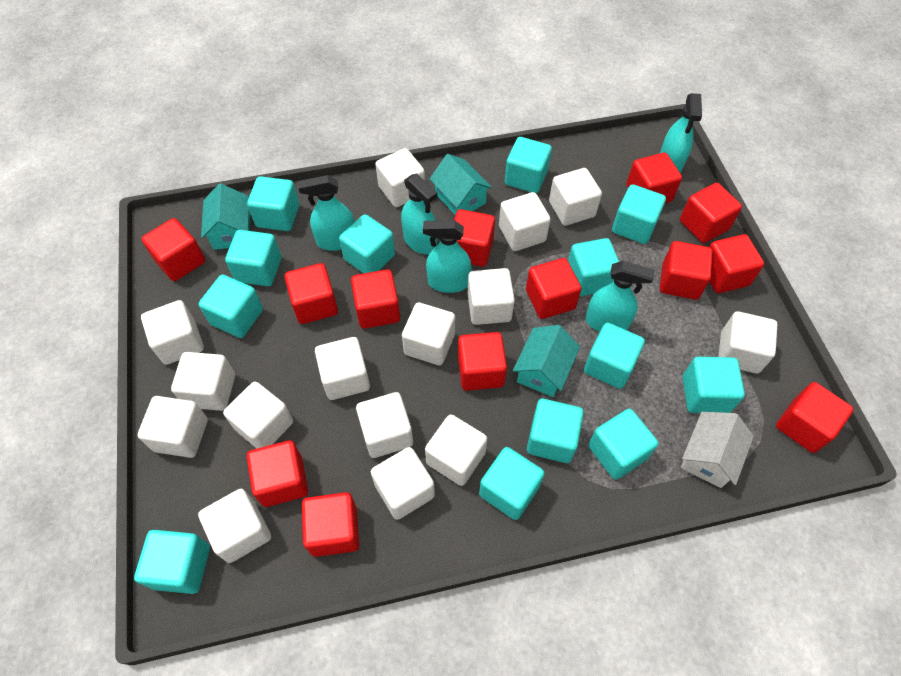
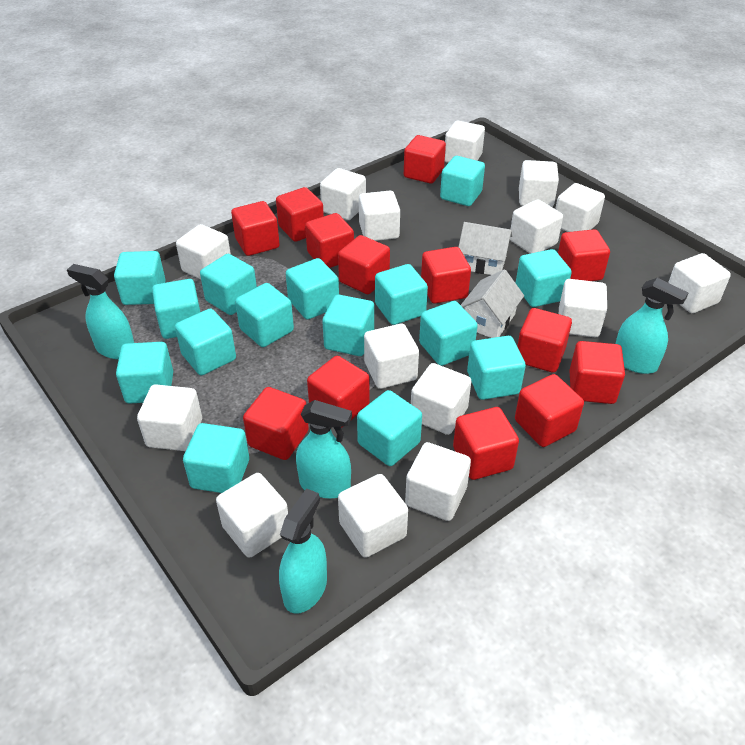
turquoise cube: 13 -> 15
turquoise house: 3 -> 0
turquoise spray bottle: 5 -> 4
white house: 1 -> 2

